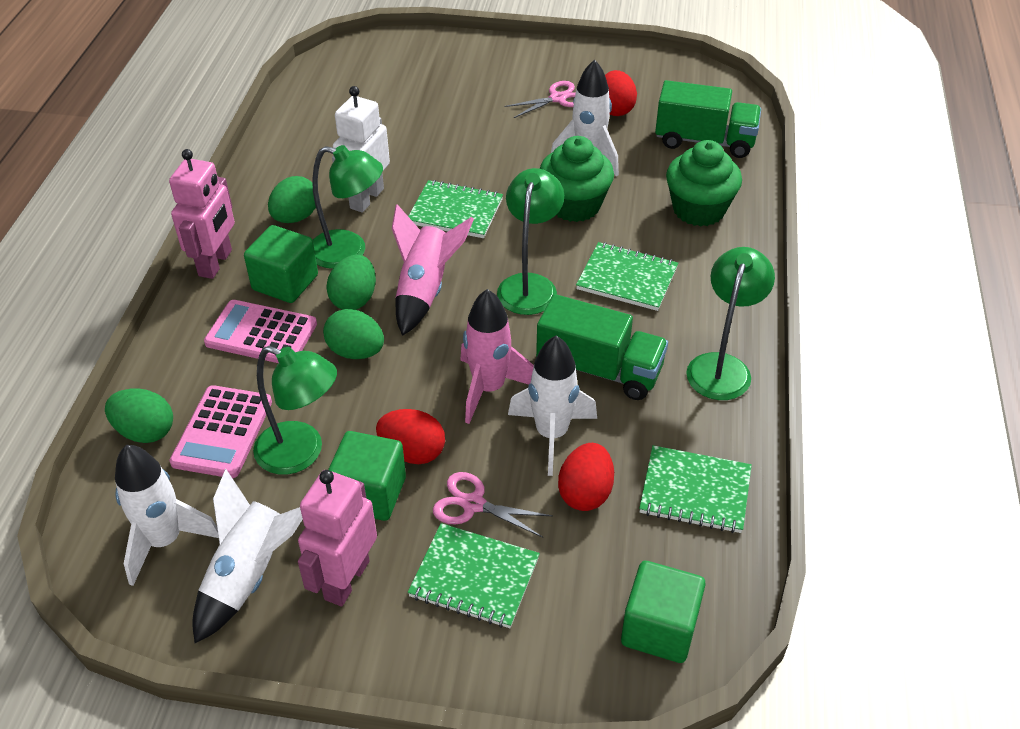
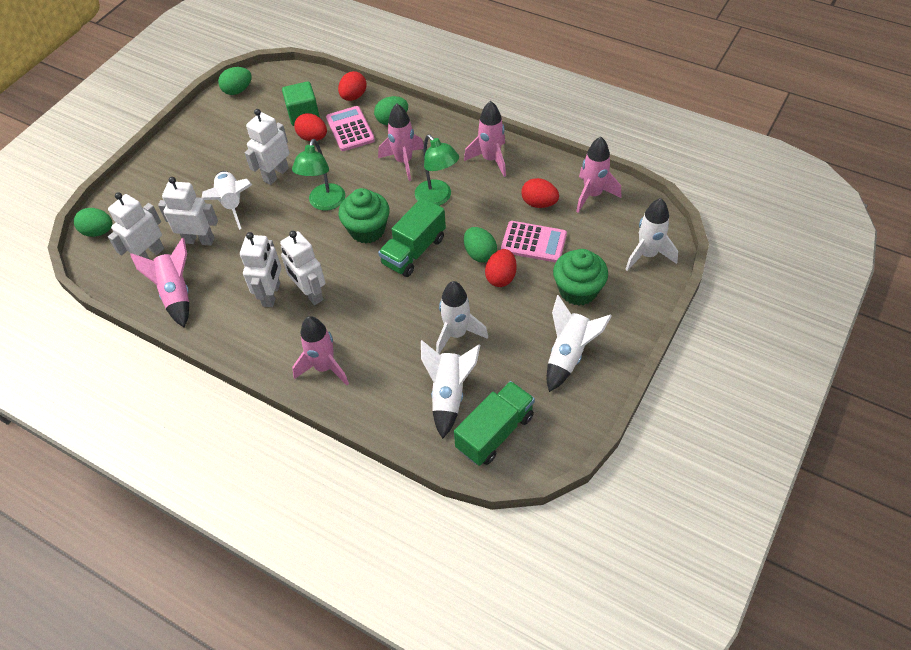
green cube: 3 -> 1
green lamp: 4 -> 2
green notebook: 4 -> 0
pink robot: 2 -> 0
pink rocket: 2 -> 5
pink scissors: 2 -> 0
red egg: 3 -> 4
white robot: 1 -> 5
white rocket: 4 -> 5

